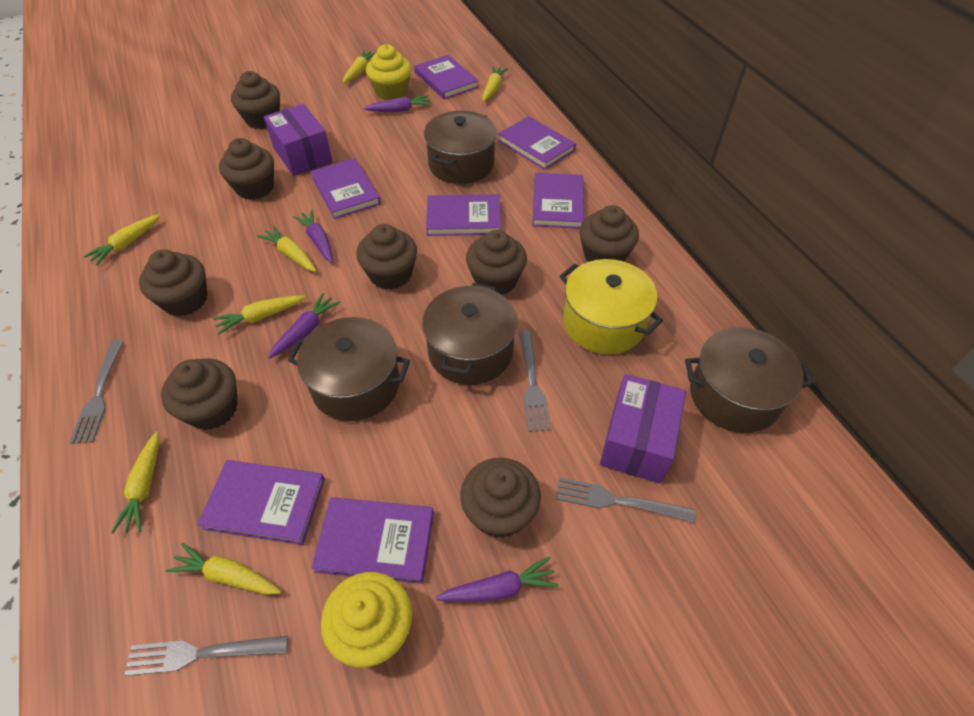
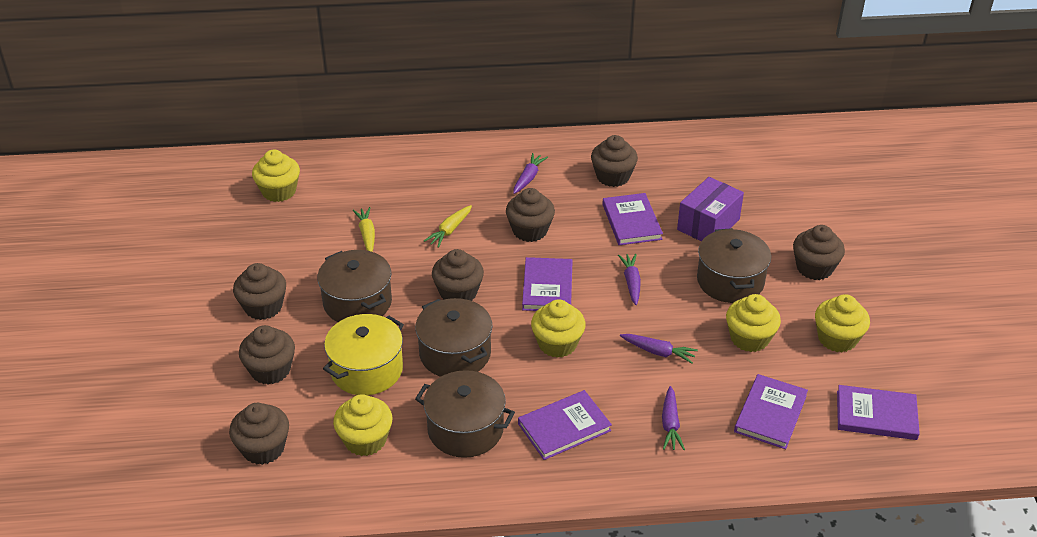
brown cupcake: 8 -> 7
grey fork: 4 -> 0
purple book: 7 -> 5
purple box: 2 -> 1
yellow carrot: 7 -> 2
yellow cupcake: 2 -> 5

